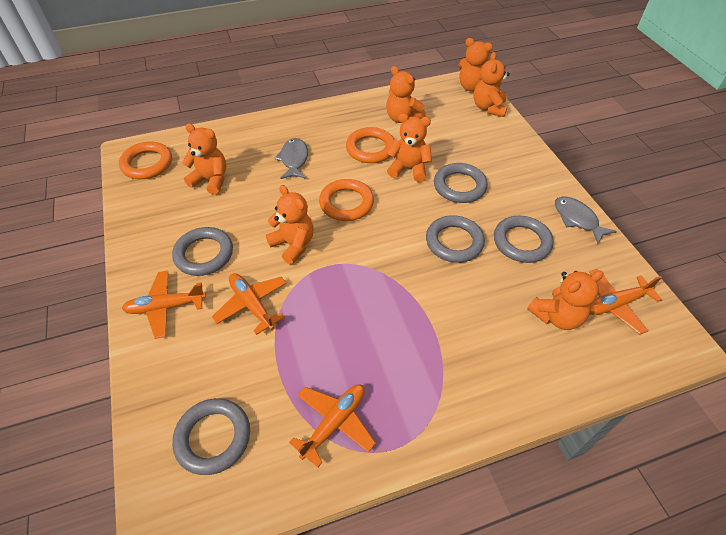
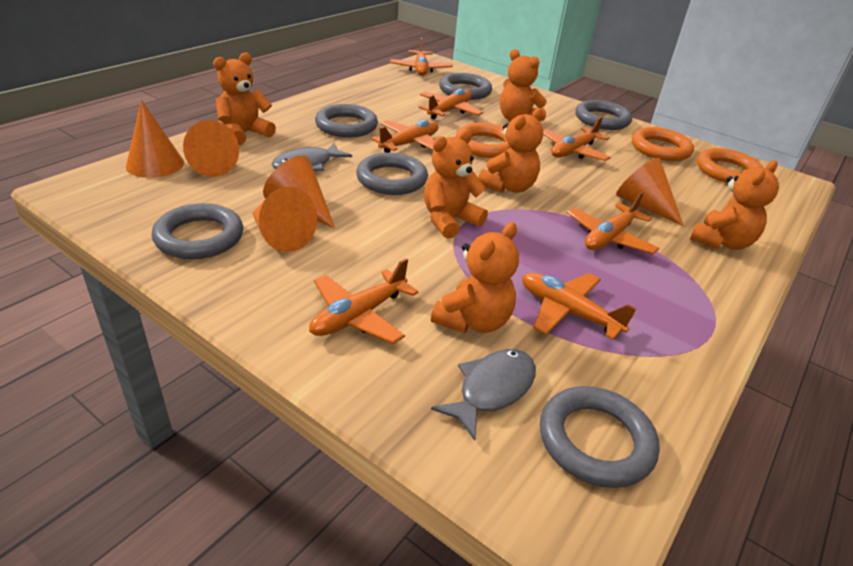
grey ring: 5 -> 6
orange cone: 0 -> 5
orange plane: 4 -> 7
orange teddy bear: 7 -> 6

